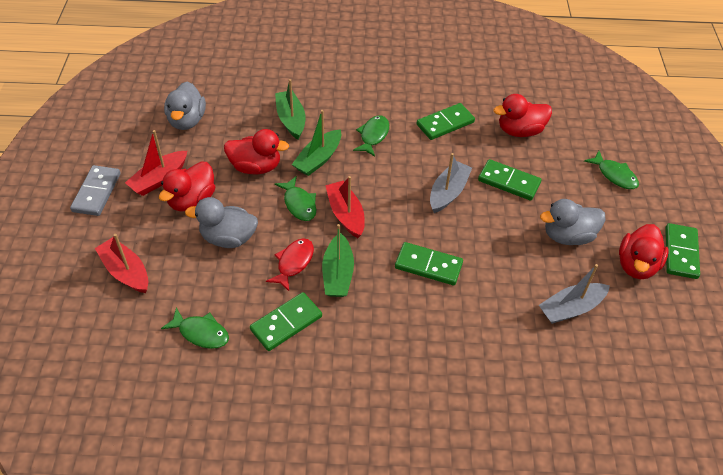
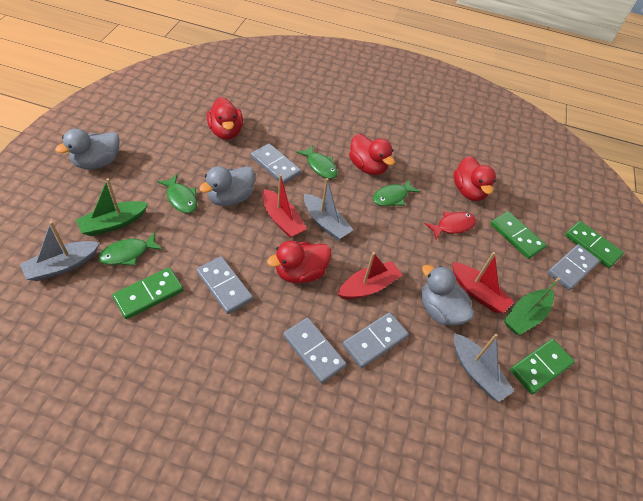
green boat: 3 -> 2
green domino: 5 -> 4
grey boat: 2 -> 3
grey domino: 1 -> 5

